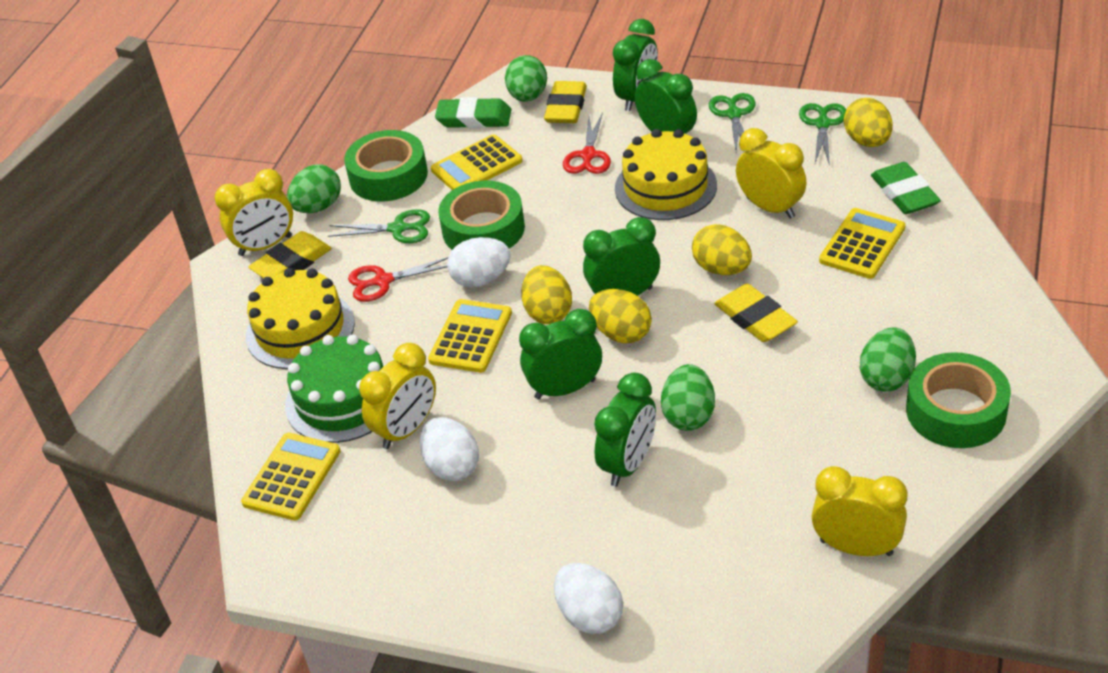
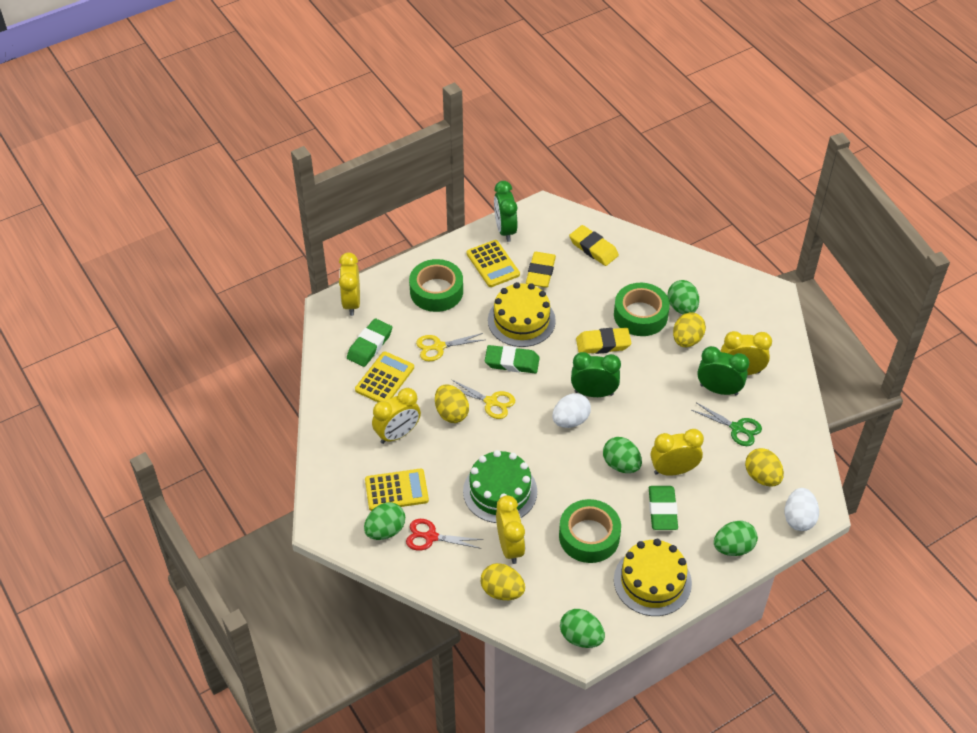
green clock: 5 -> 3
green egg: 4 -> 5
green eraser: 2 -> 3
green scissors: 3 -> 1
red scissors: 2 -> 1
white egg: 3 -> 2
yellow calculator: 4 -> 3
yellow clock: 4 -> 5
yellow scissors: 0 -> 2

